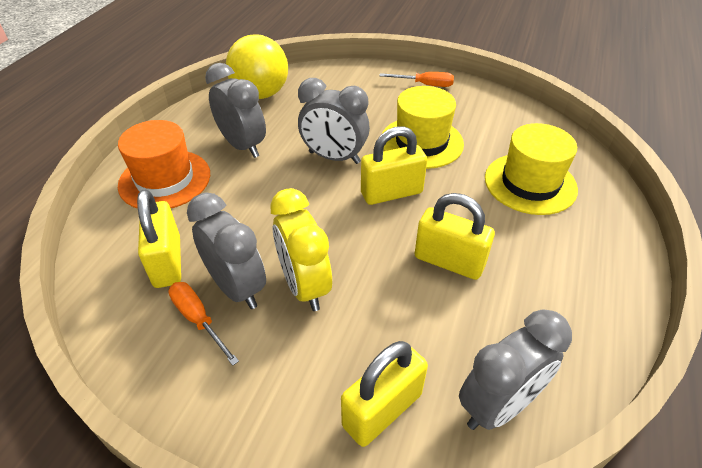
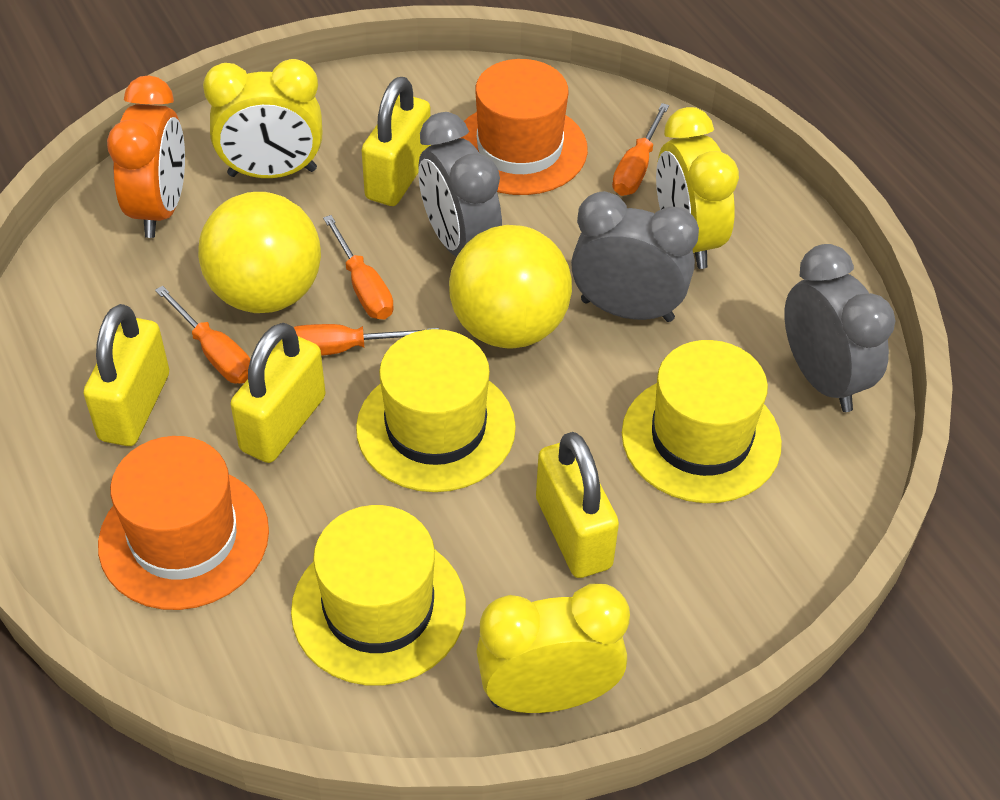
grey clock: 4 -> 3
orange clock: 0 -> 1
orange hat: 1 -> 2
orange screwdriver: 2 -> 4
yellow ball: 1 -> 2
yellow clock: 1 -> 3
yellow hat: 2 -> 3

